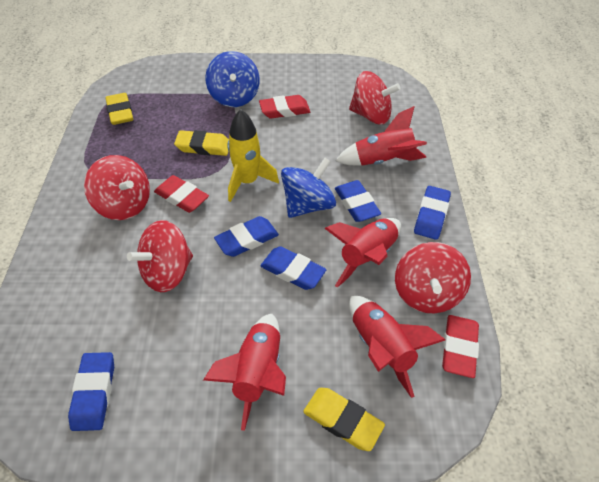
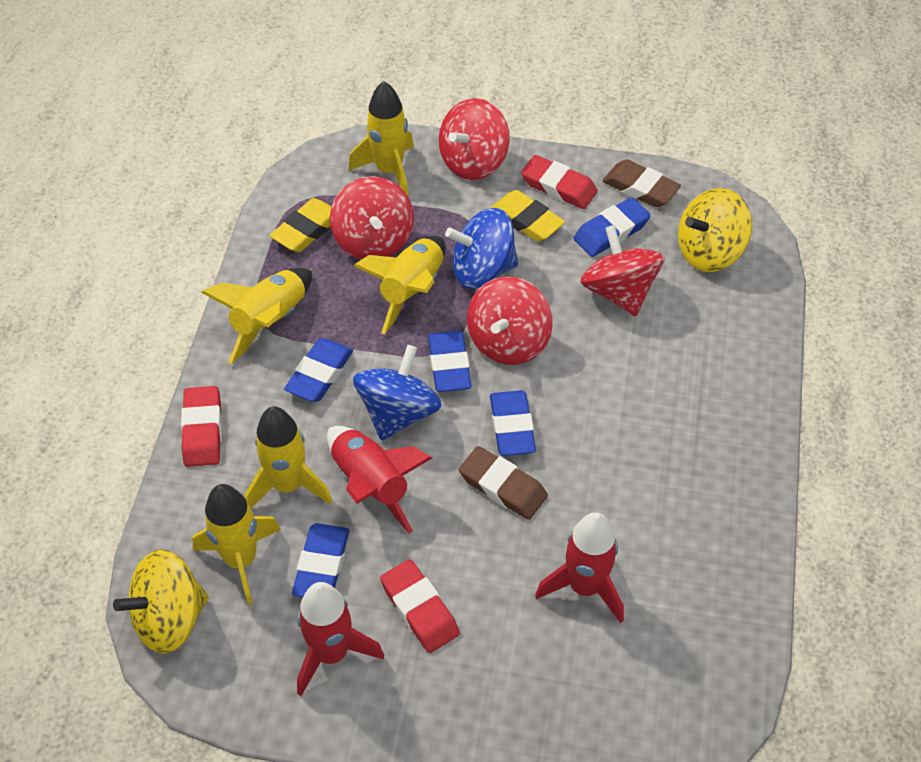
brown eraser: 0 -> 2
red rocket: 4 -> 3
yellow eraser: 3 -> 2
yellow rocket: 1 -> 5
yellow spinning top: 0 -> 2

